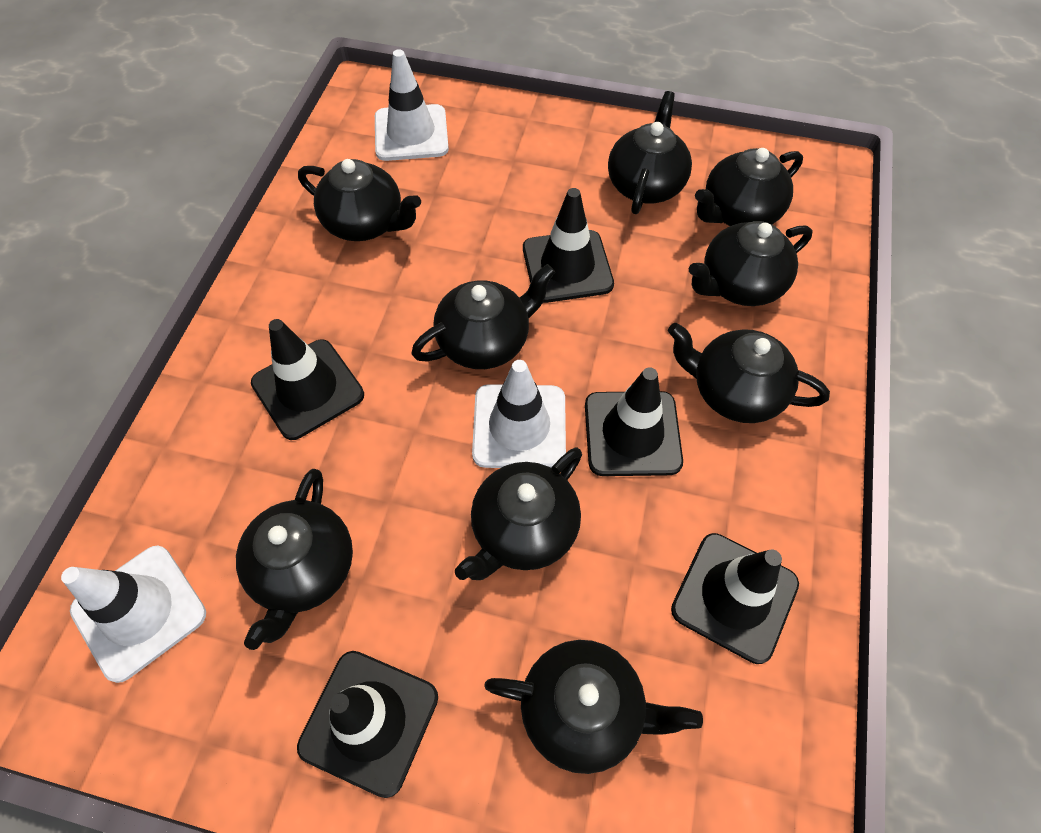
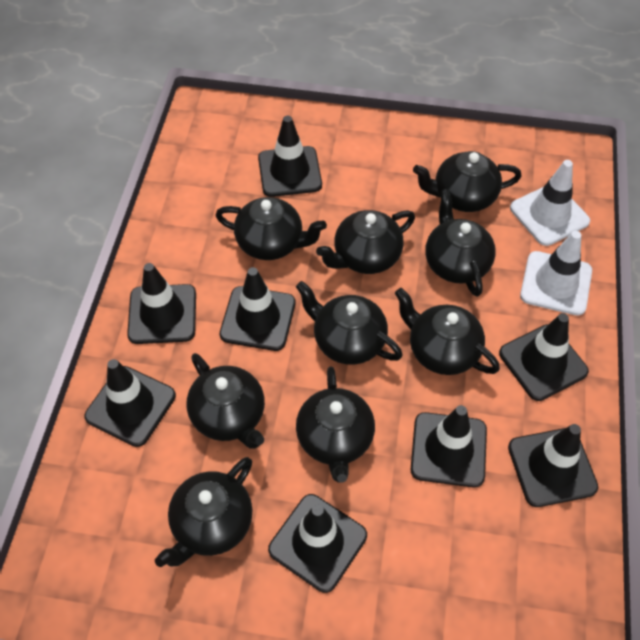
black traffic cone: 5 -> 8
white traffic cone: 3 -> 2

